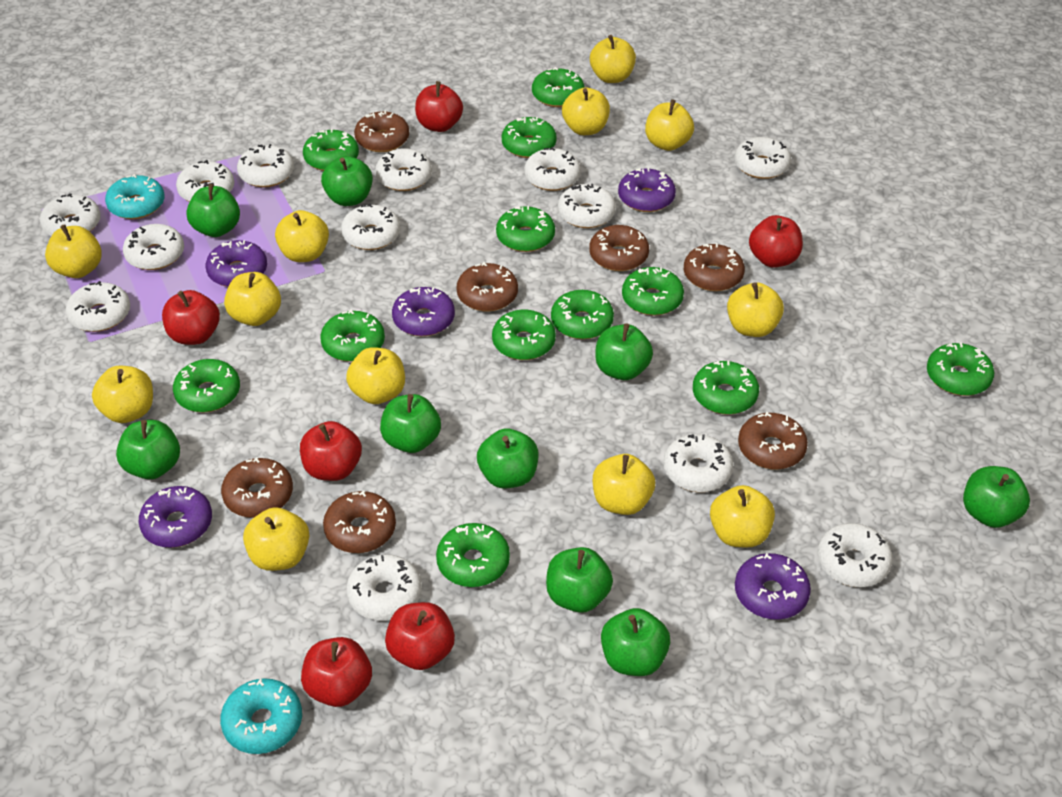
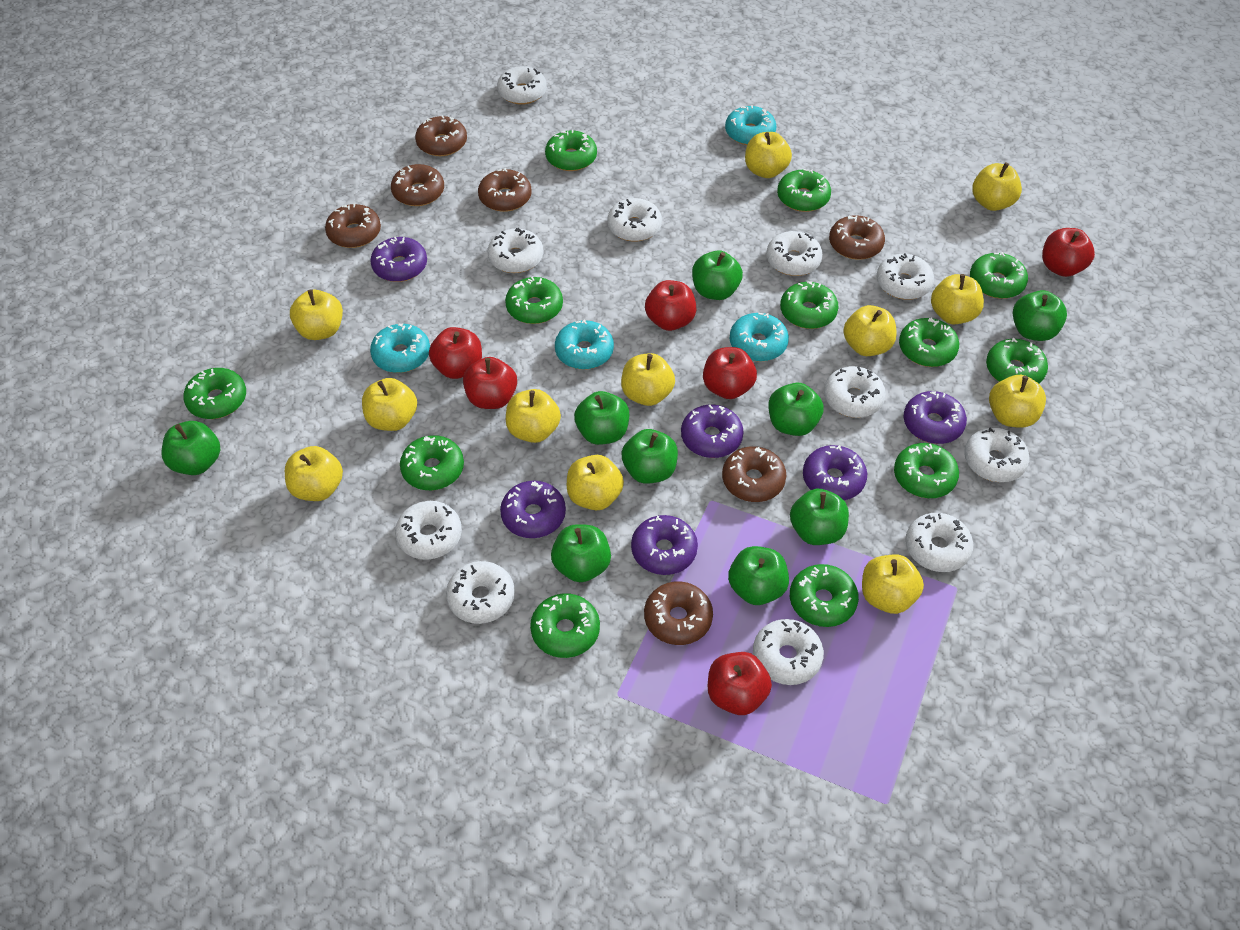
purple donut: 5 -> 6
turquoise donut: 2 -> 4
white donut: 13 -> 11

